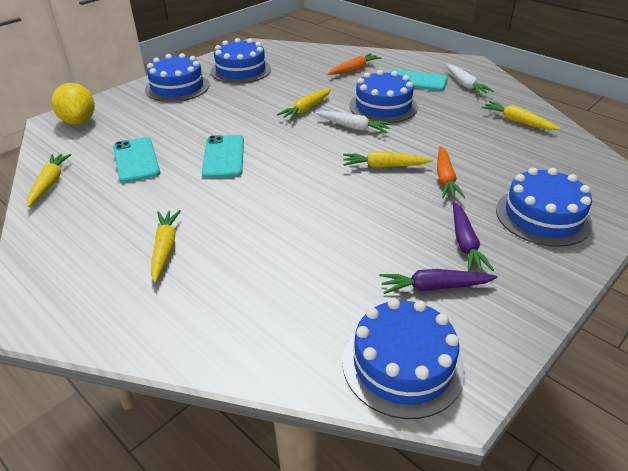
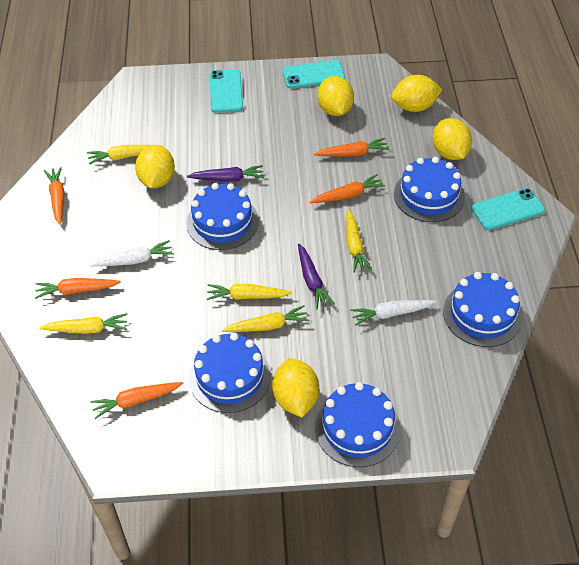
orange carrot: 2 -> 5
yellow lemon: 1 -> 5

